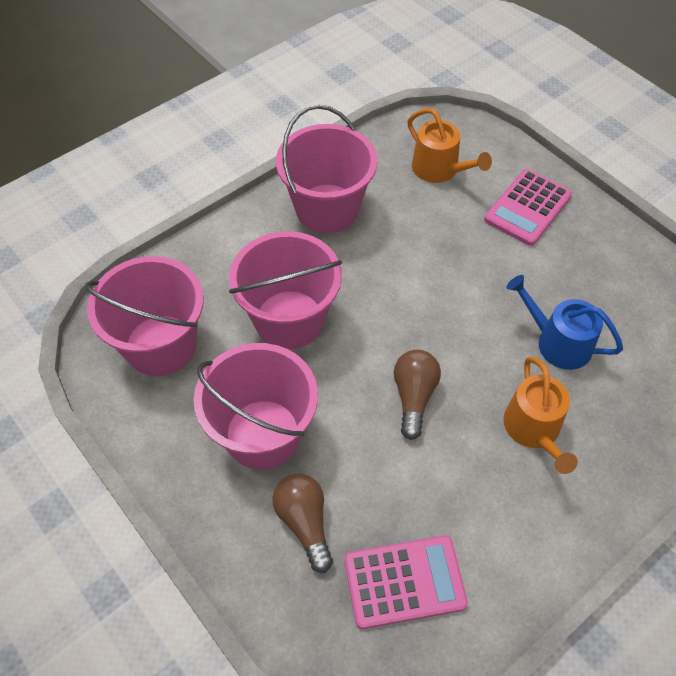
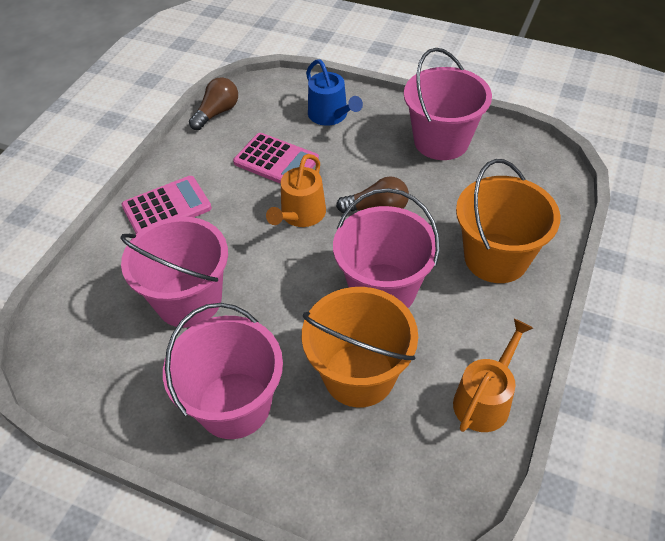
orange bucket: 0 -> 2

